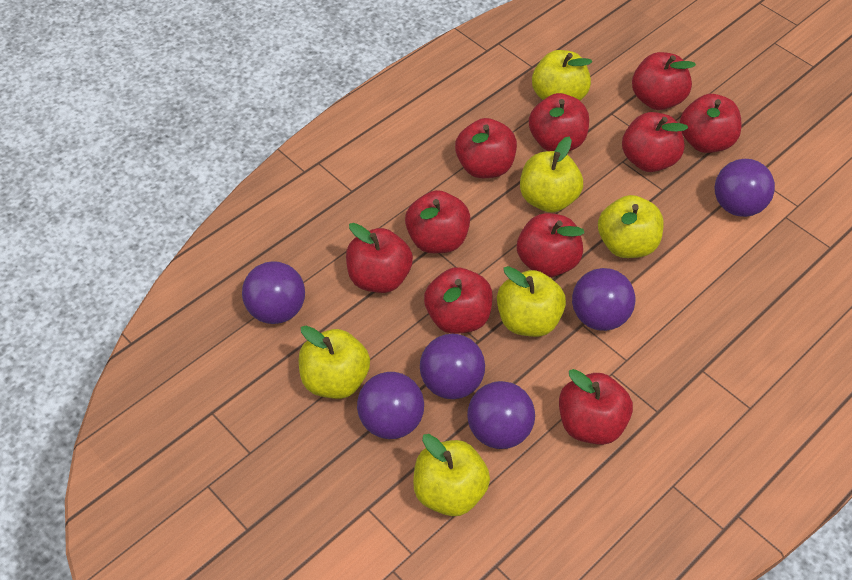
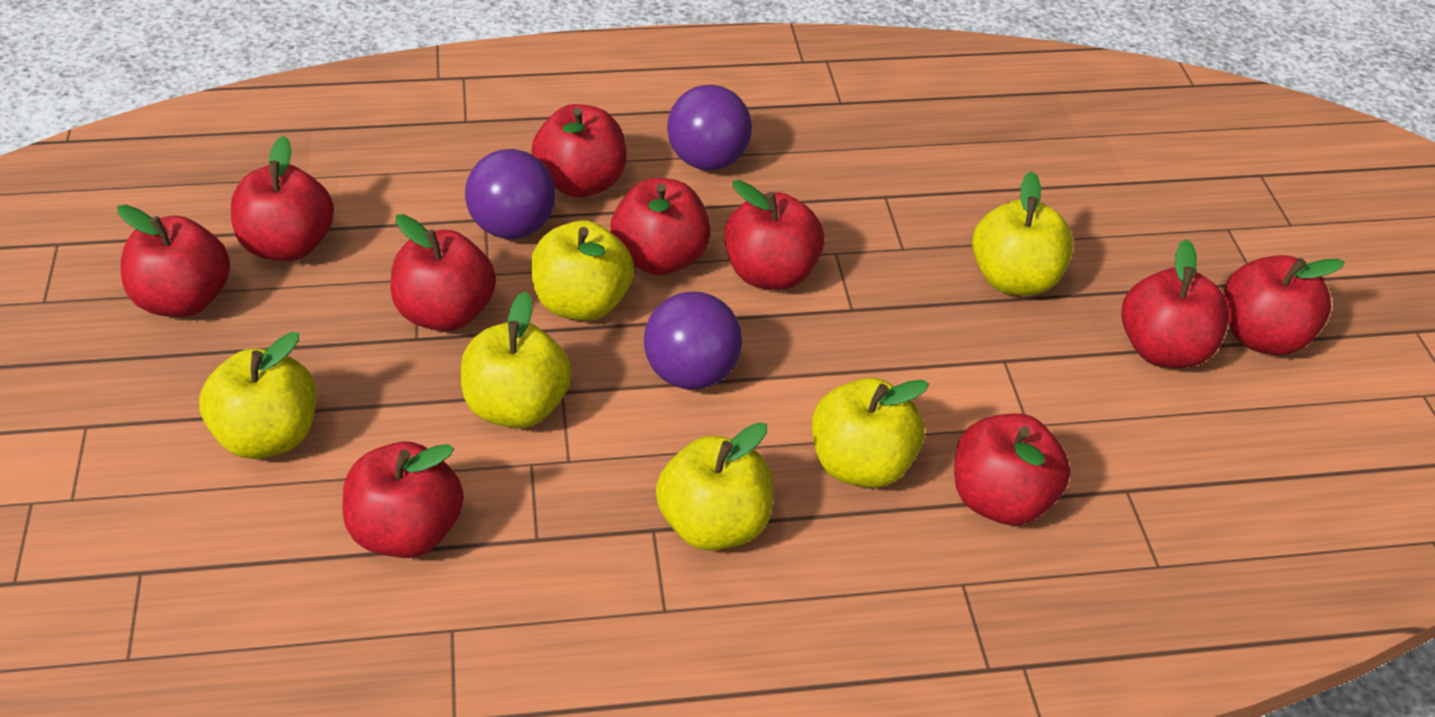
purple ball: 6 -> 3

